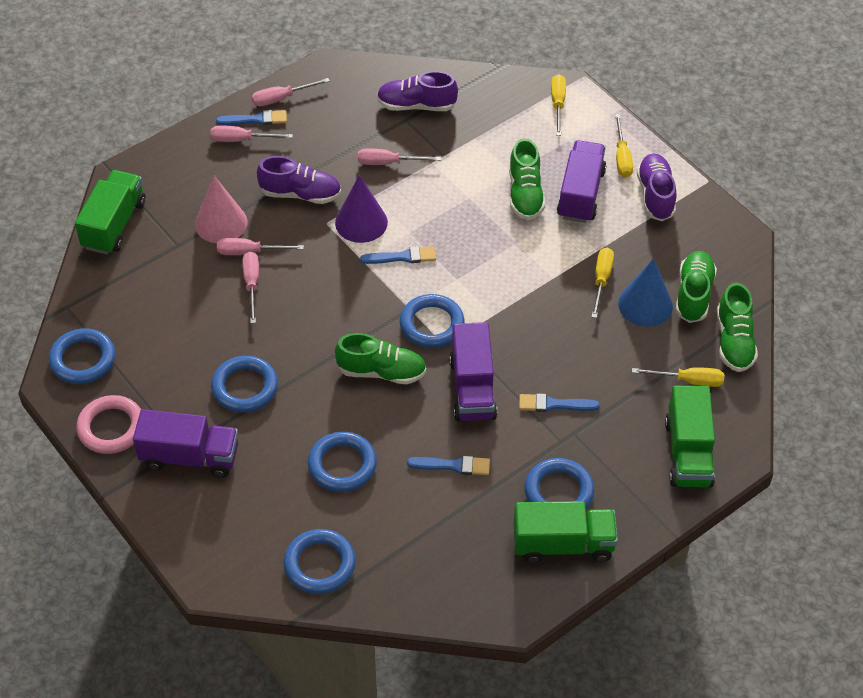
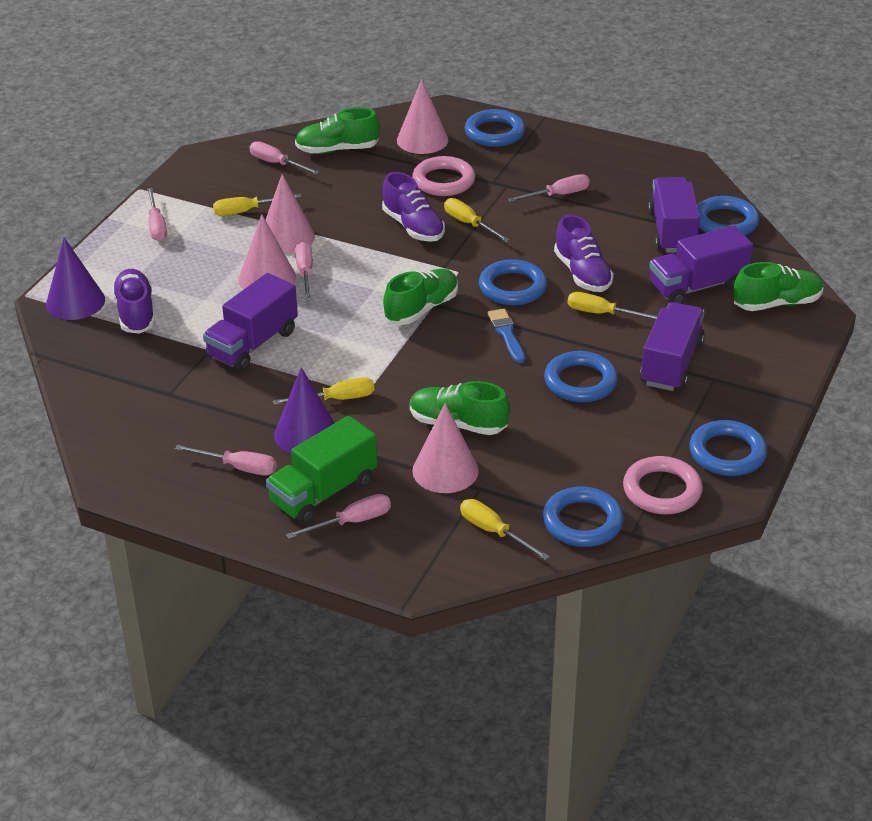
blue brush: 4 -> 1
blue cone: 1 -> 0
green truck: 3 -> 1
pink cone: 1 -> 4
pink ring: 1 -> 2
pink screwdriver: 5 -> 6
purple cone: 1 -> 2
purple truck: 3 -> 4
yellow screwdriver: 4 -> 5

